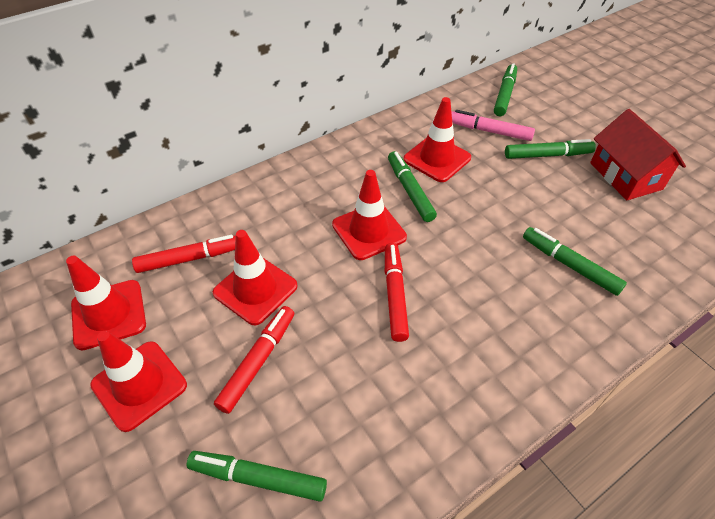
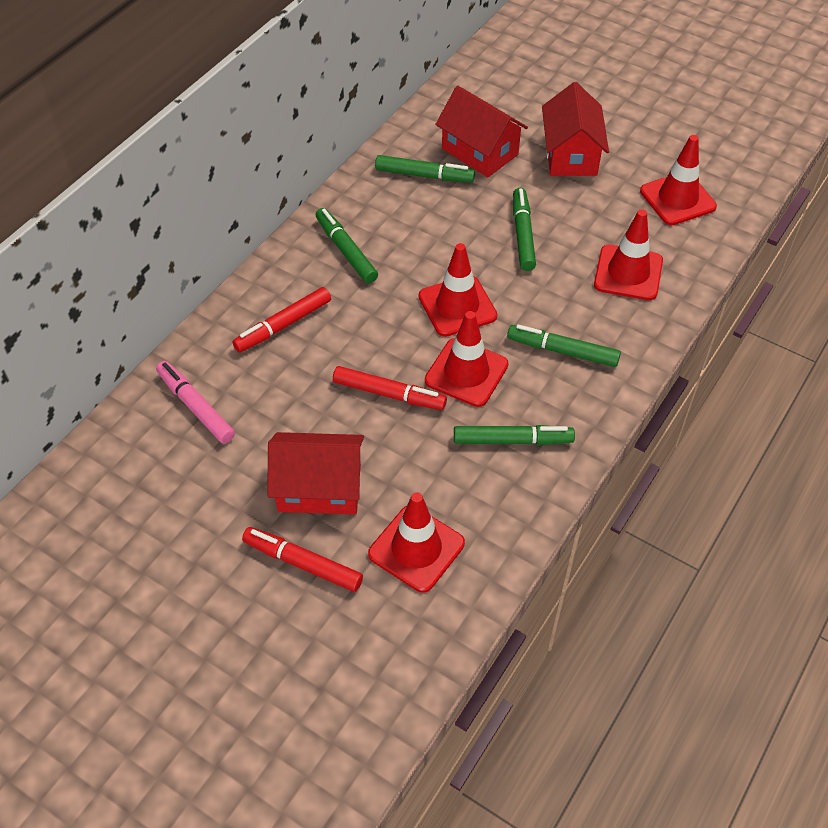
red house: 1 -> 3

